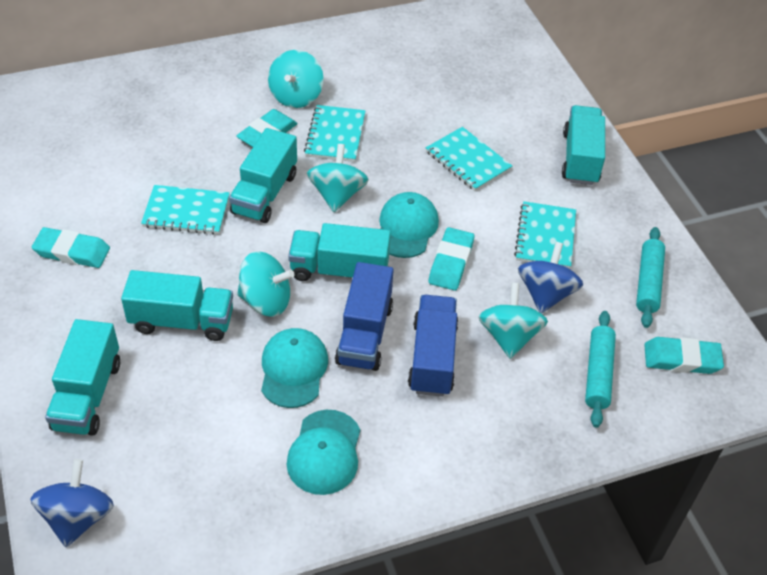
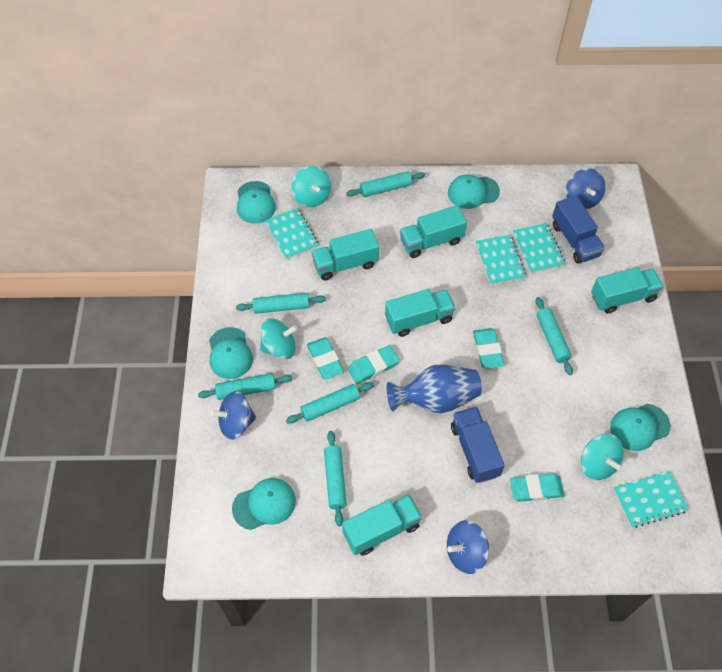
blue spinning top: 2 -> 3
blue vase: 0 -> 1
turquoise cap: 3 -> 5
turquoise rolling pin: 2 -> 6
turquoise spinning top: 4 -> 3

